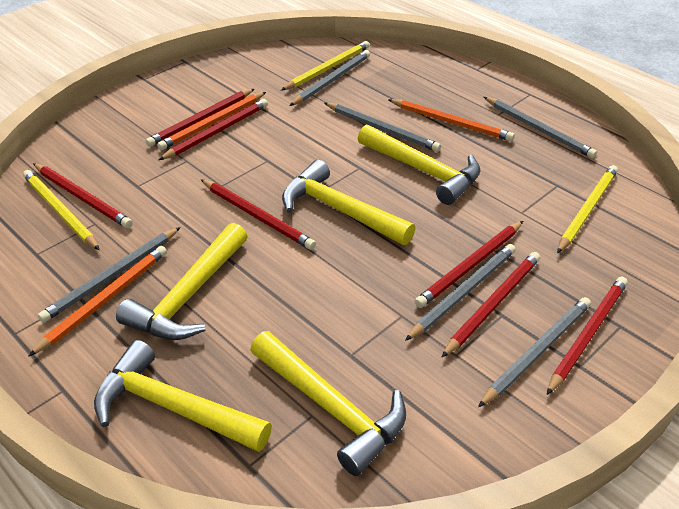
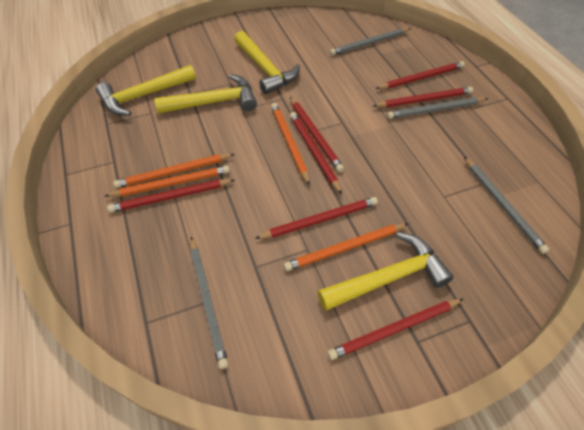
grey pencil: 6 -> 4
orange pencil: 3 -> 4
yellow hammer: 5 -> 4
yellow pencil: 3 -> 0

